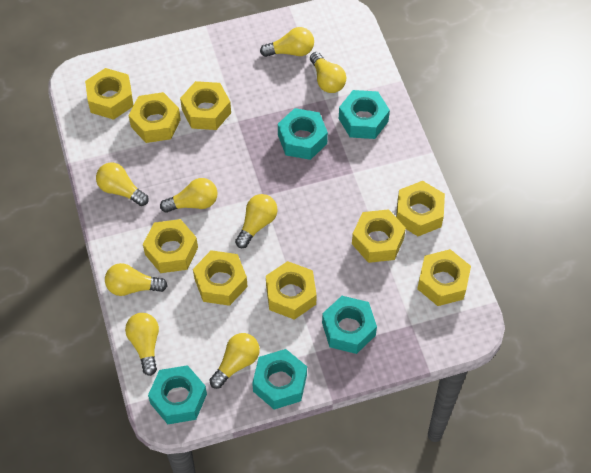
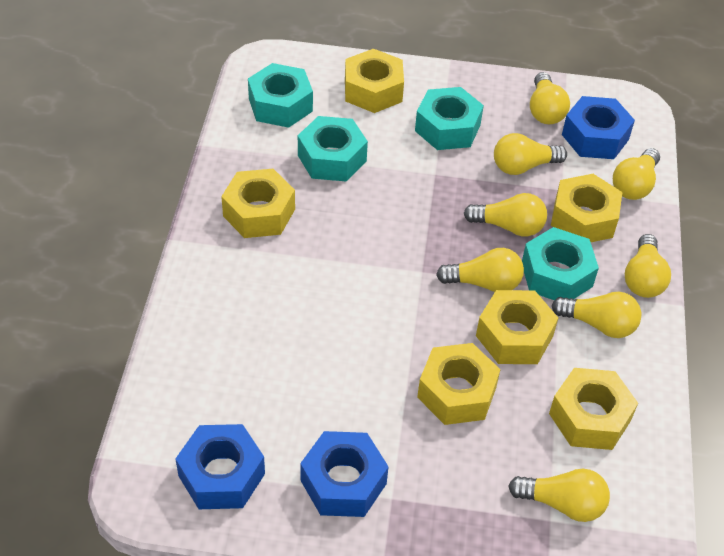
blue nut: 0 -> 3
turquoise nut: 5 -> 4
yellow nut: 9 -> 6

